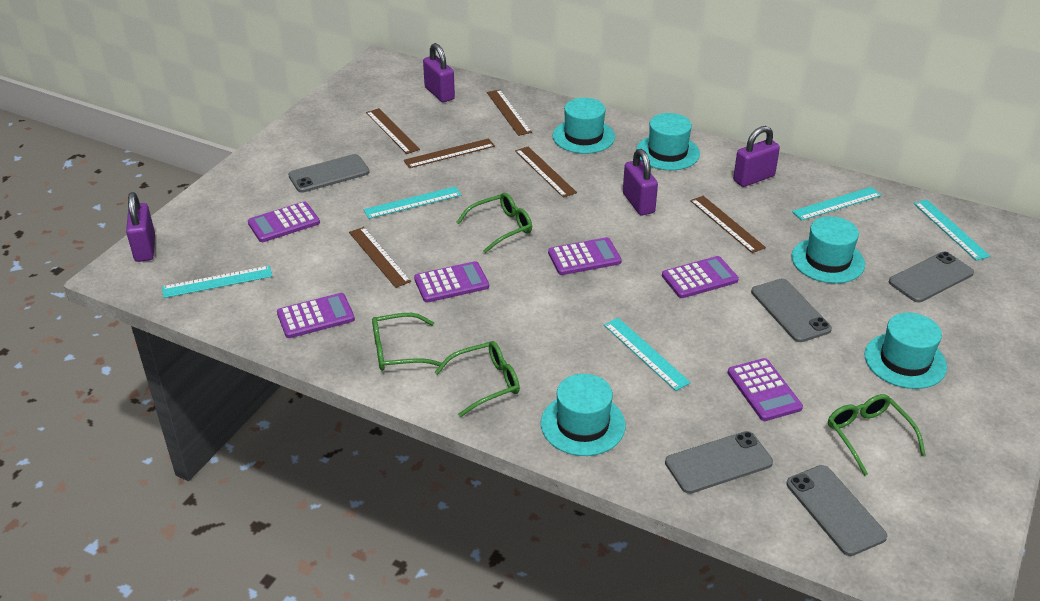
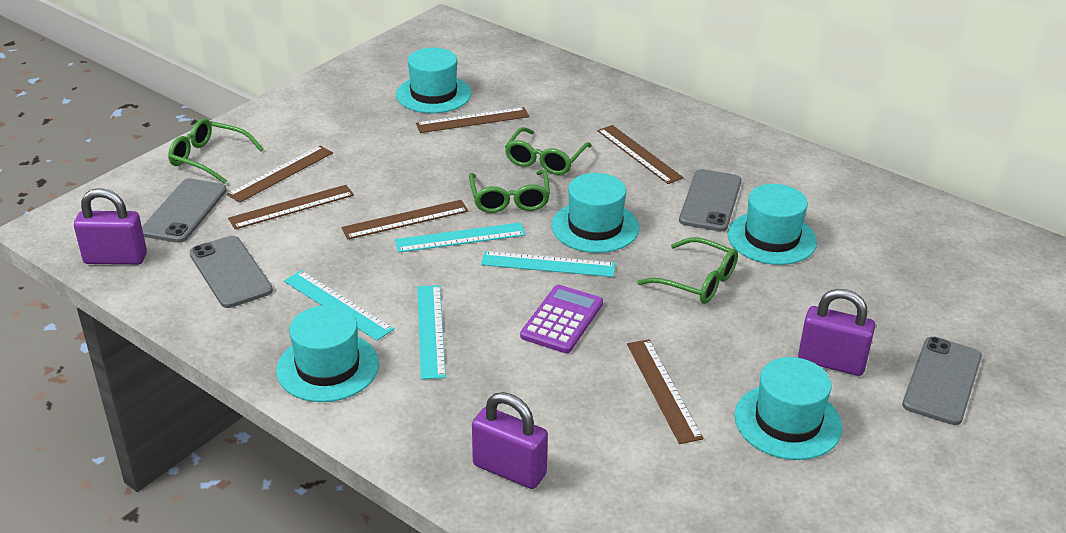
grey phone: 5 -> 4
purple calculator: 6 -> 1
purple padlock: 4 -> 3
turquoise ruler: 5 -> 4

